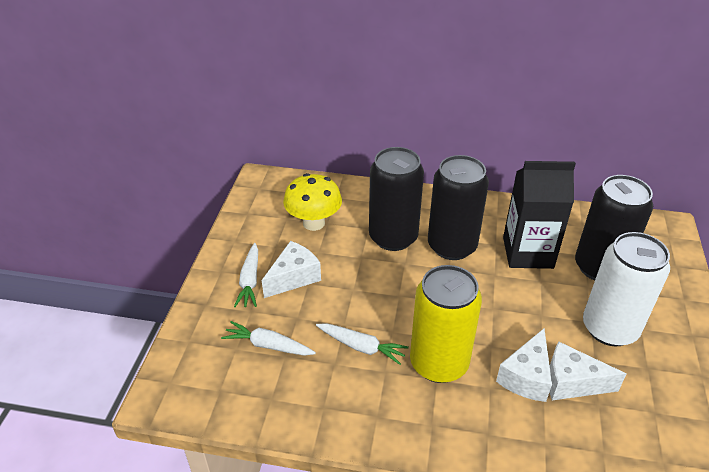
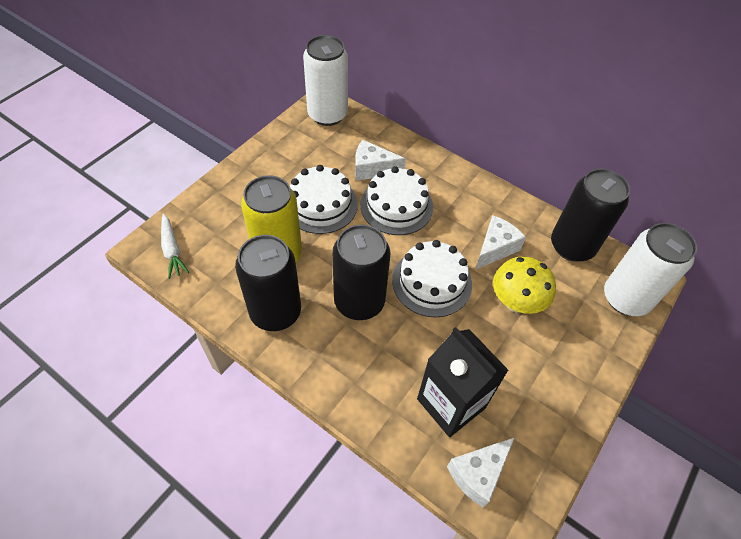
white cake: 0 -> 3
white can: 1 -> 2
white carrot: 3 -> 1

